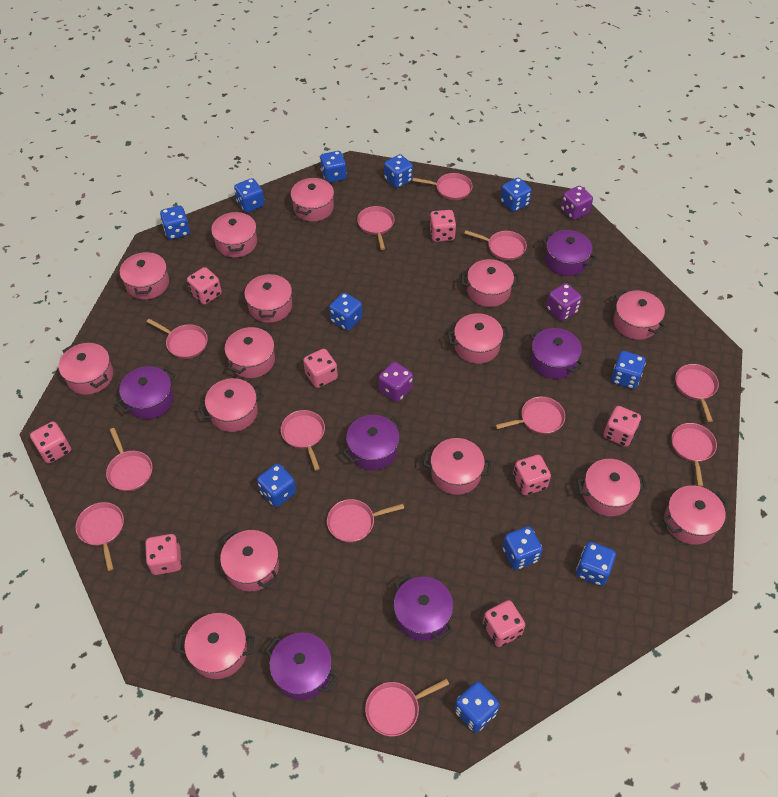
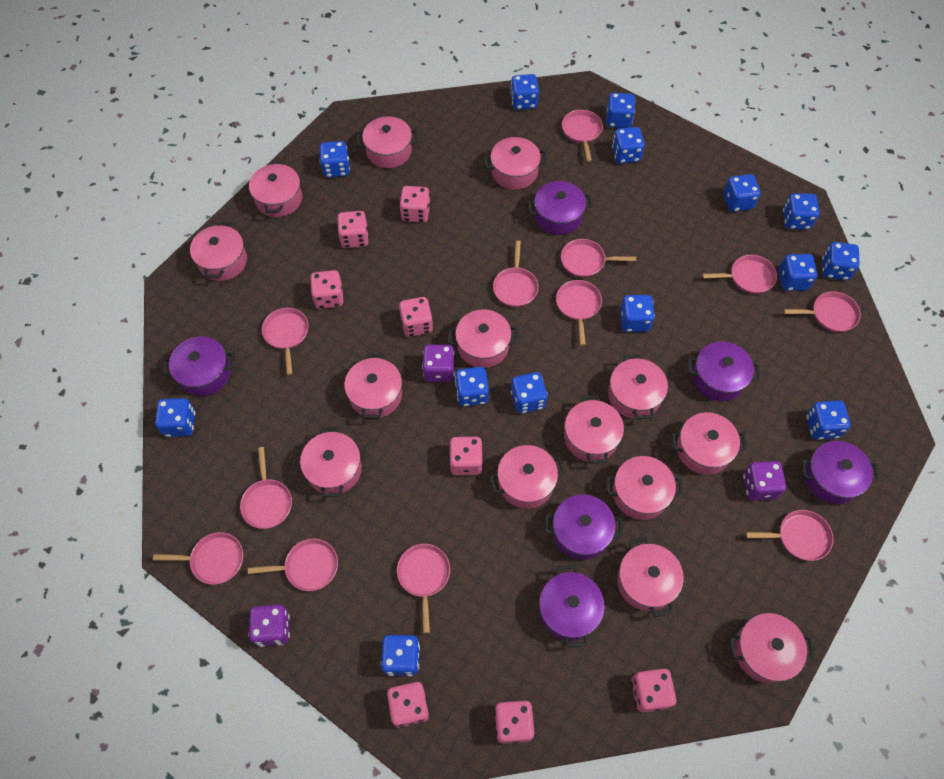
blue dice: 11 -> 14
pink pot: 15 -> 14

